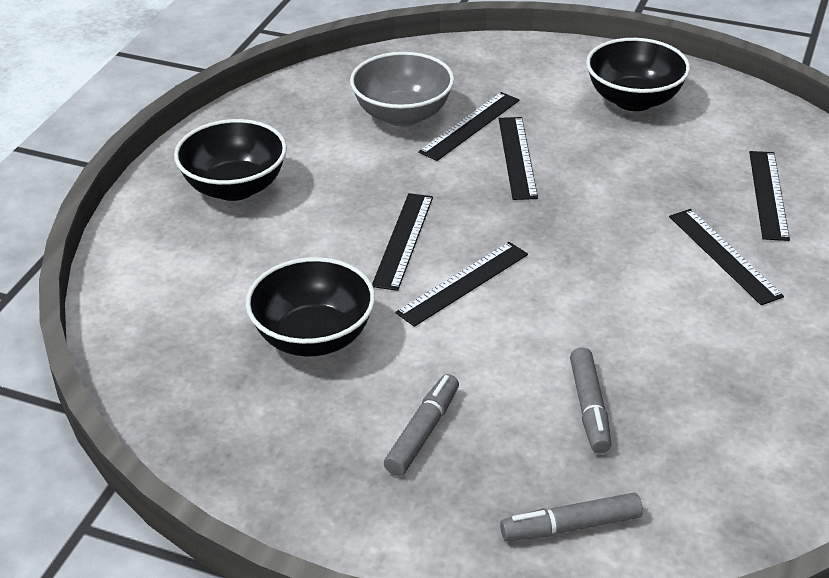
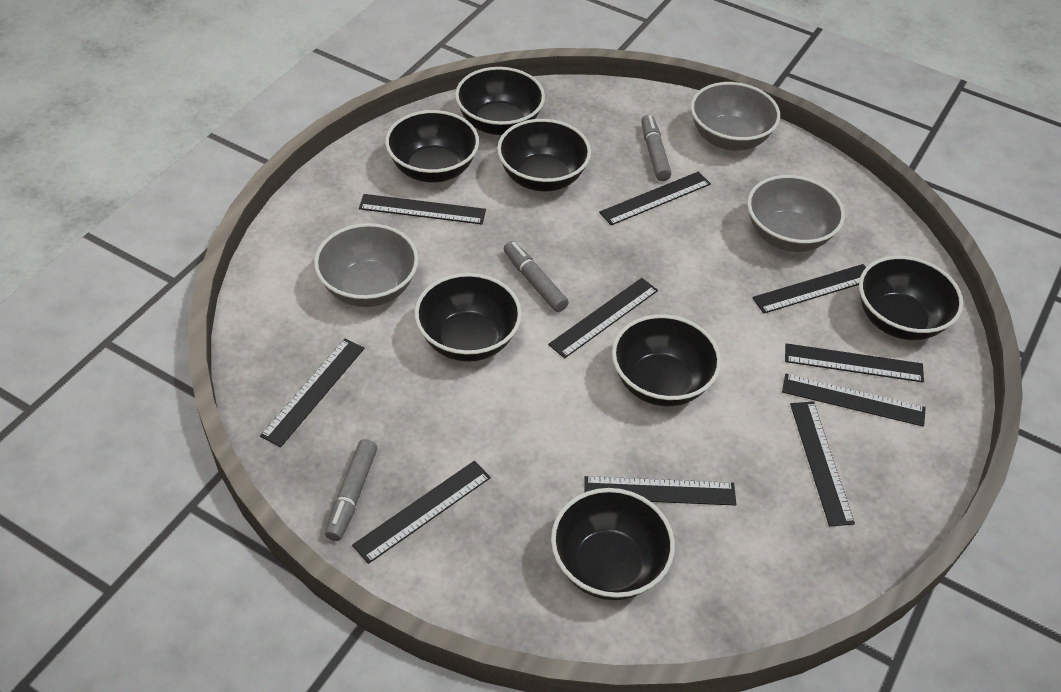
black bowl: 3 -> 7
black ruler: 6 -> 10
grey bowl: 1 -> 3

